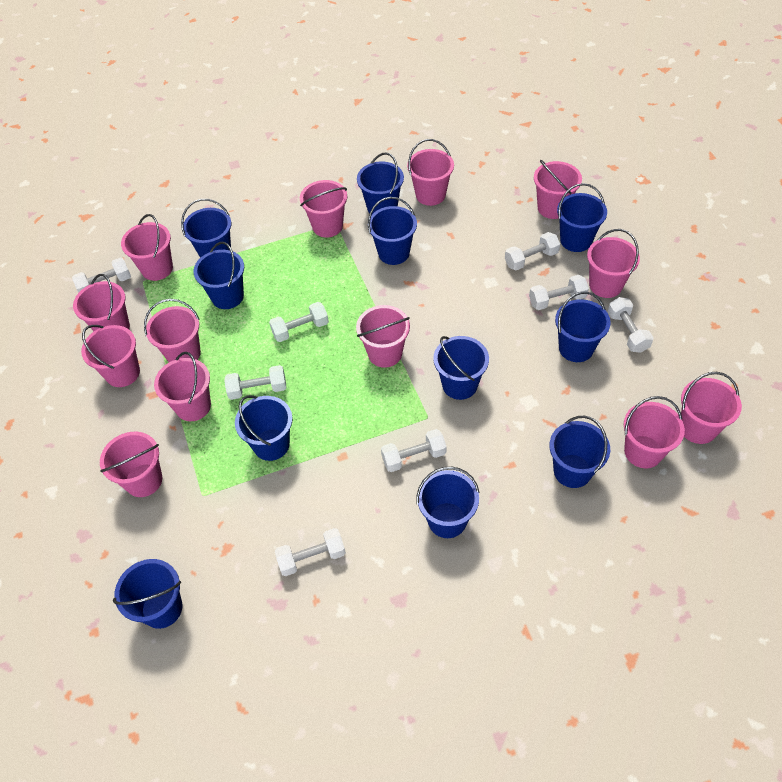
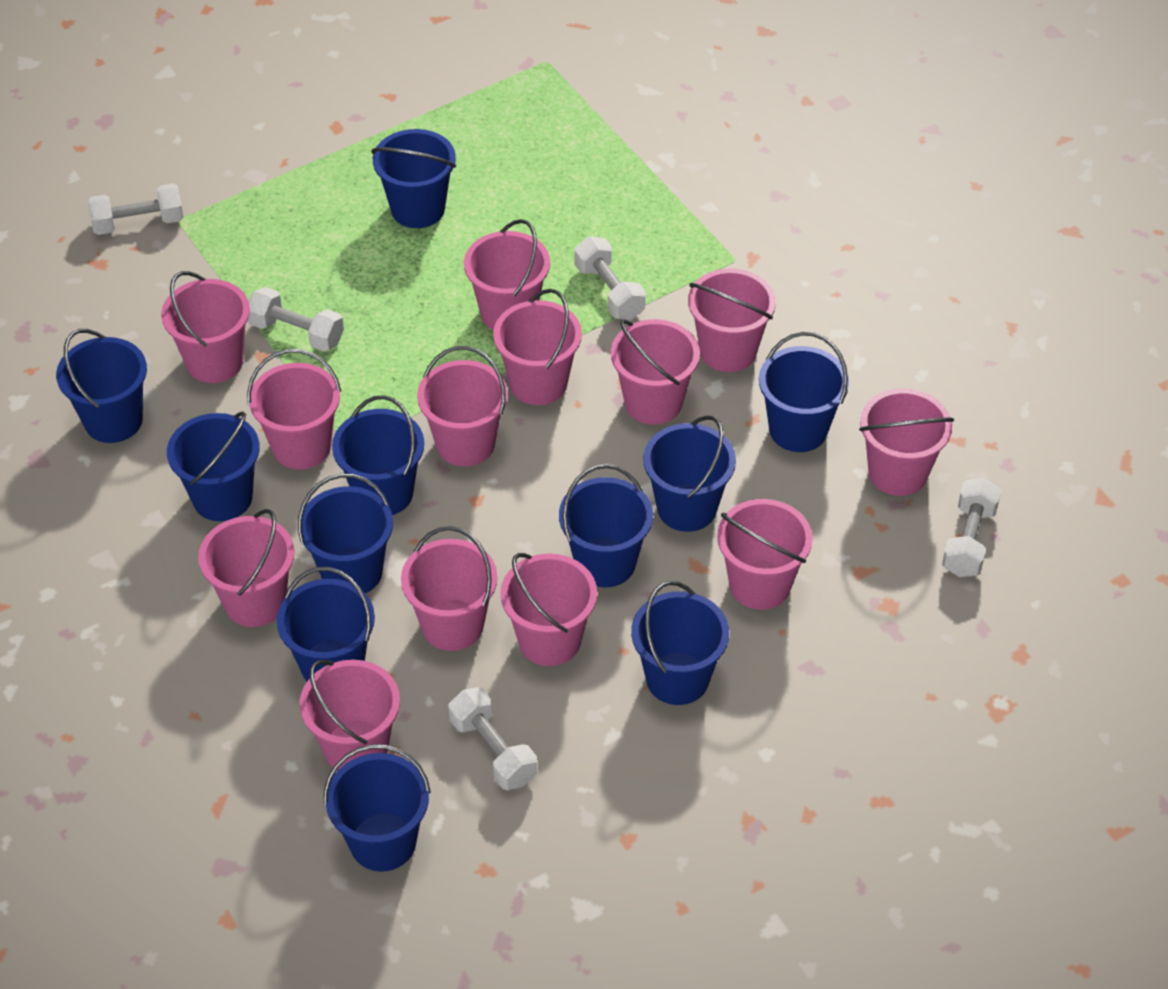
white dumbbell: 8 -> 5

